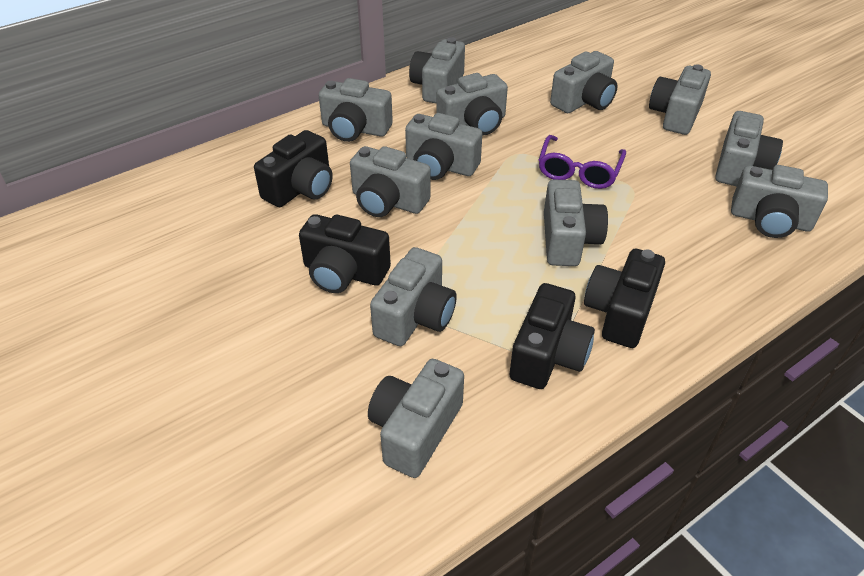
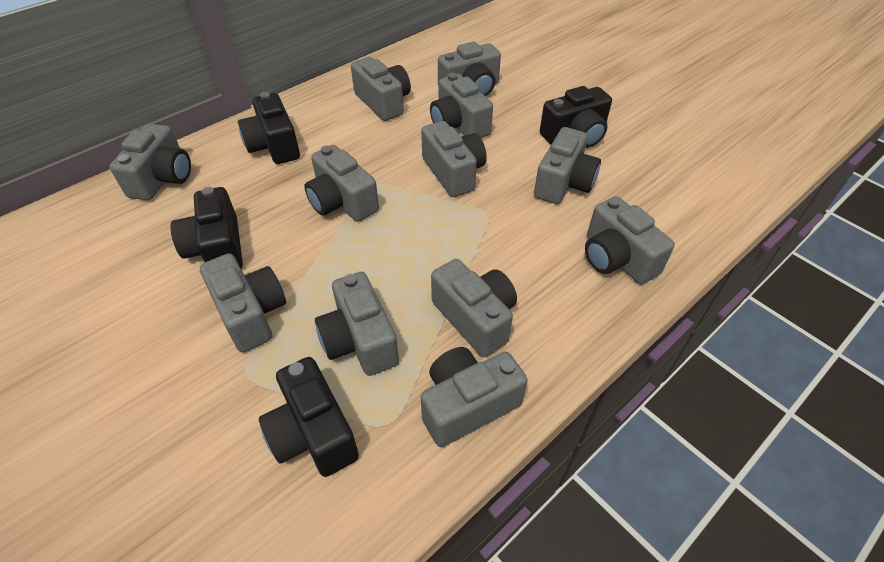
purple glasses: 1 -> 0

